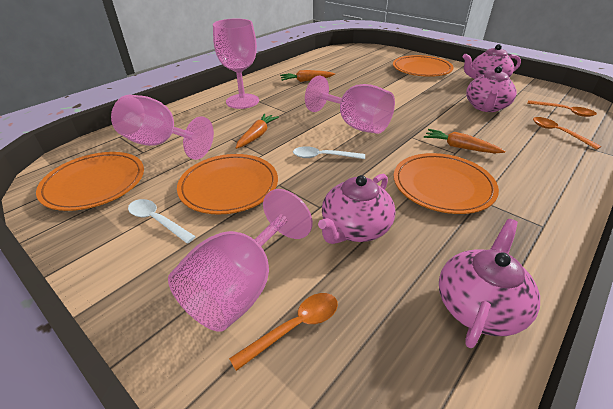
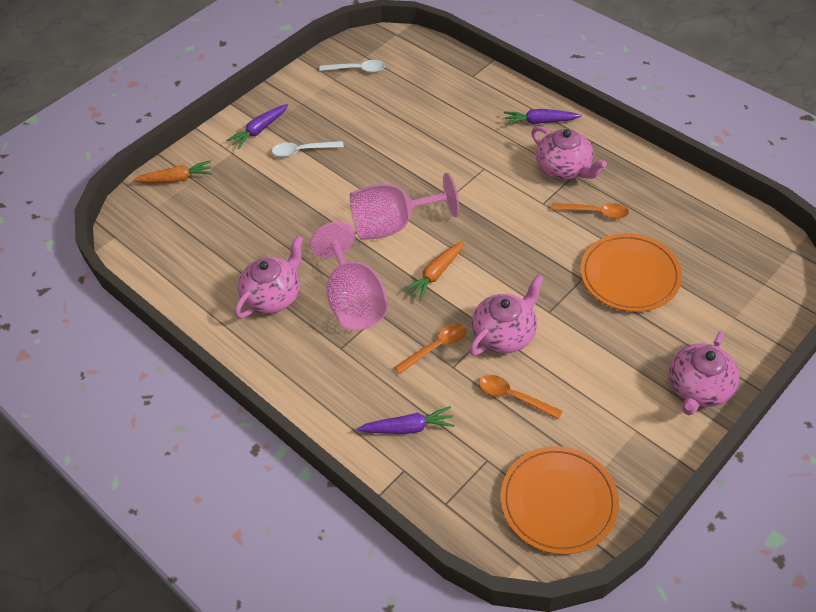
orange carrot: 3 -> 2
orange plate: 4 -> 2
pink goblet: 4 -> 2
purple carrot: 0 -> 3

